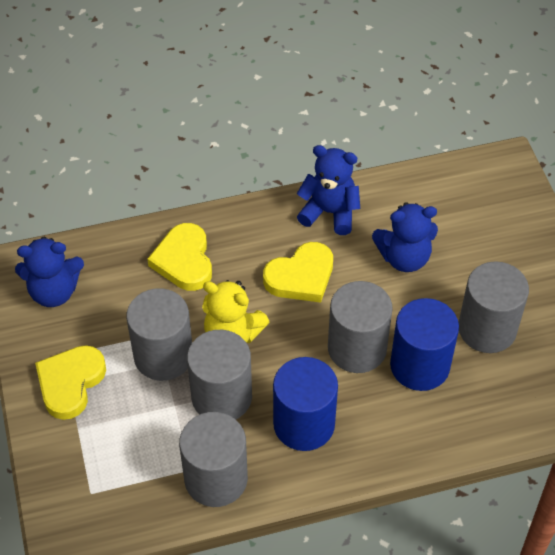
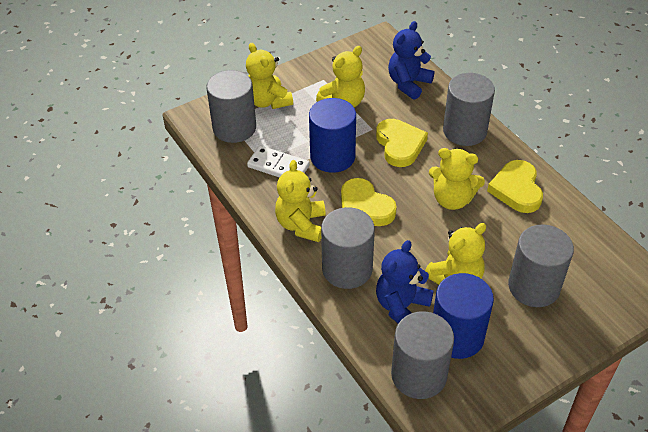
blue teddy bear: 3 -> 2
white domino: 0 -> 1
yellow teddy bear: 1 -> 5

